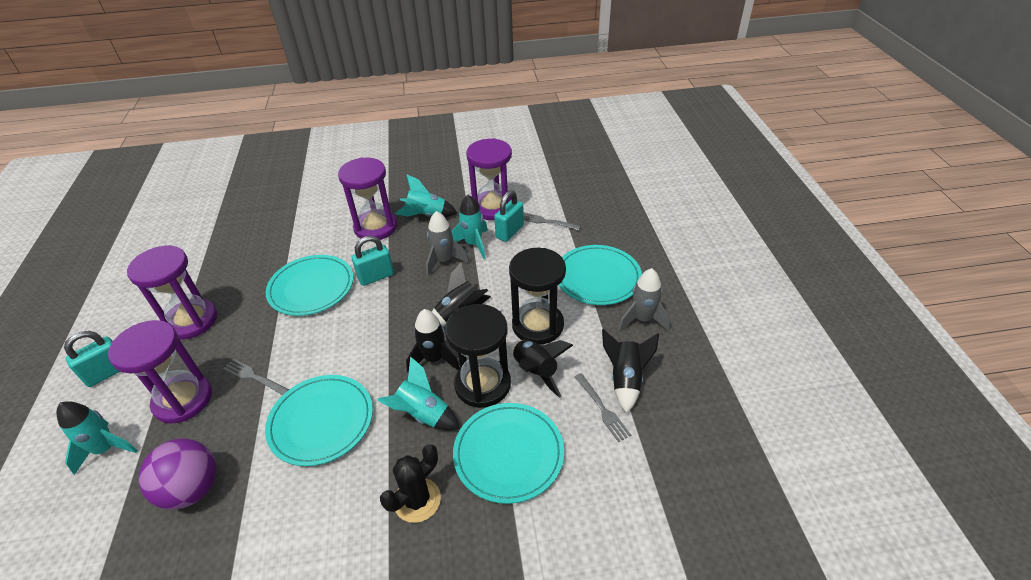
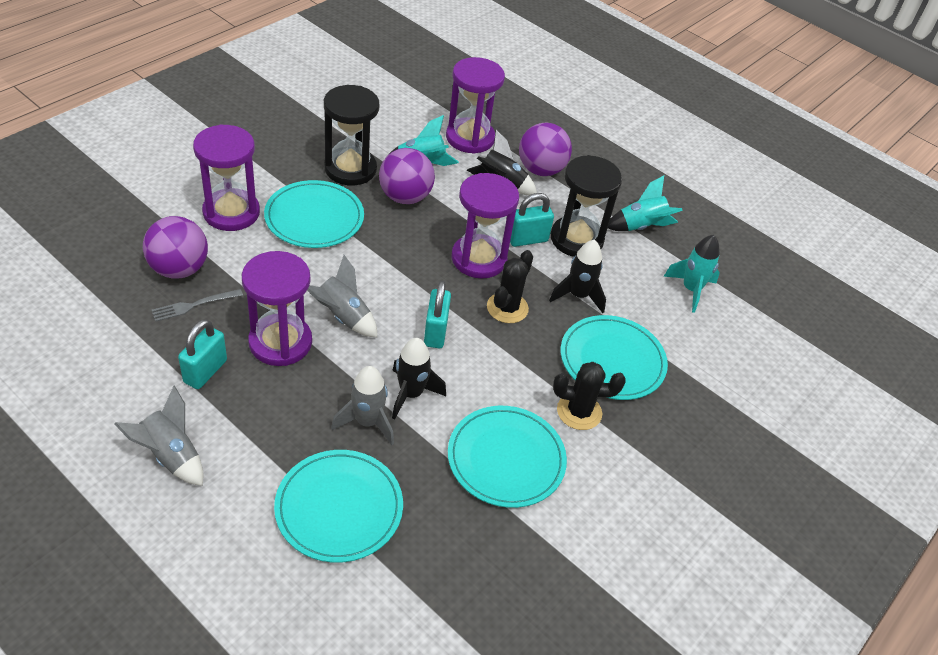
black cactus: 1 -> 2
black rocket: 4 -> 3
grey fork: 3 -> 1
grey rocket: 2 -> 3
purple ball: 1 -> 3
turquoise rocket: 4 -> 3

